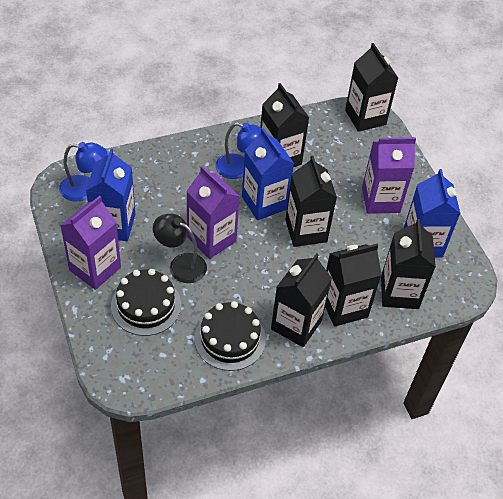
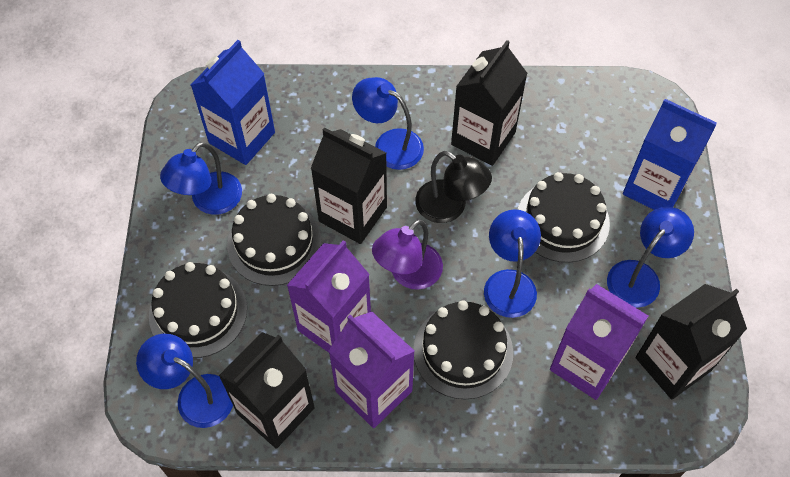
black cake: 2 -> 4
black carton: 6 -> 4
blue carton: 3 -> 2
blue lamp: 2 -> 5
purple lamp: 0 -> 1

